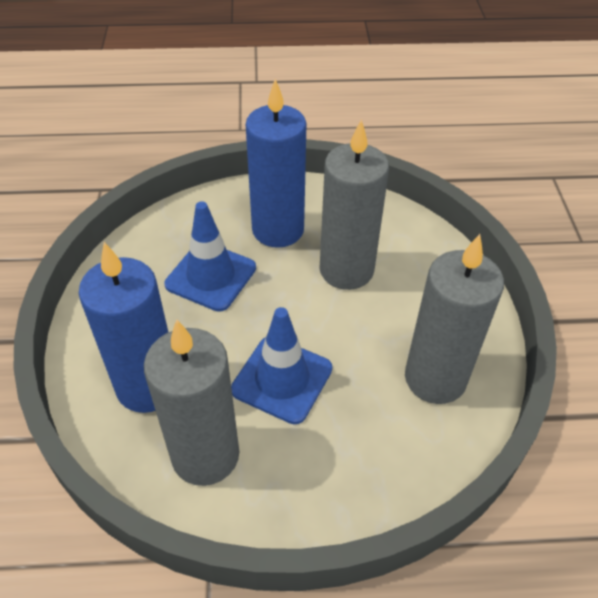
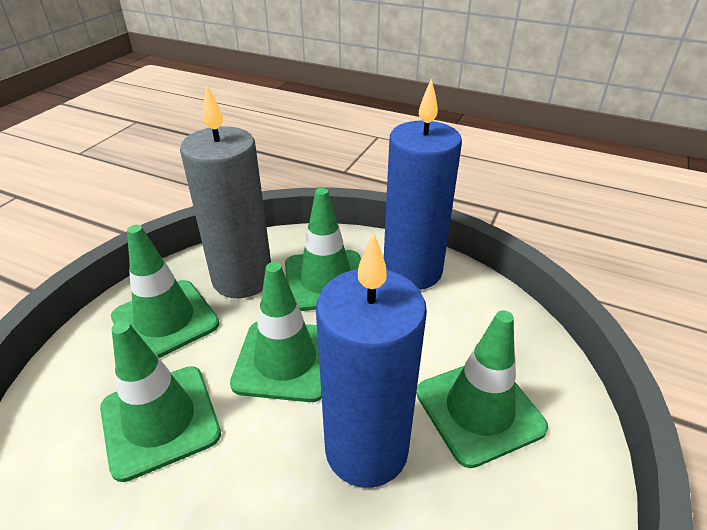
blue traffic cone: 2 -> 0
green traffic cone: 0 -> 5
grey candle: 3 -> 1

